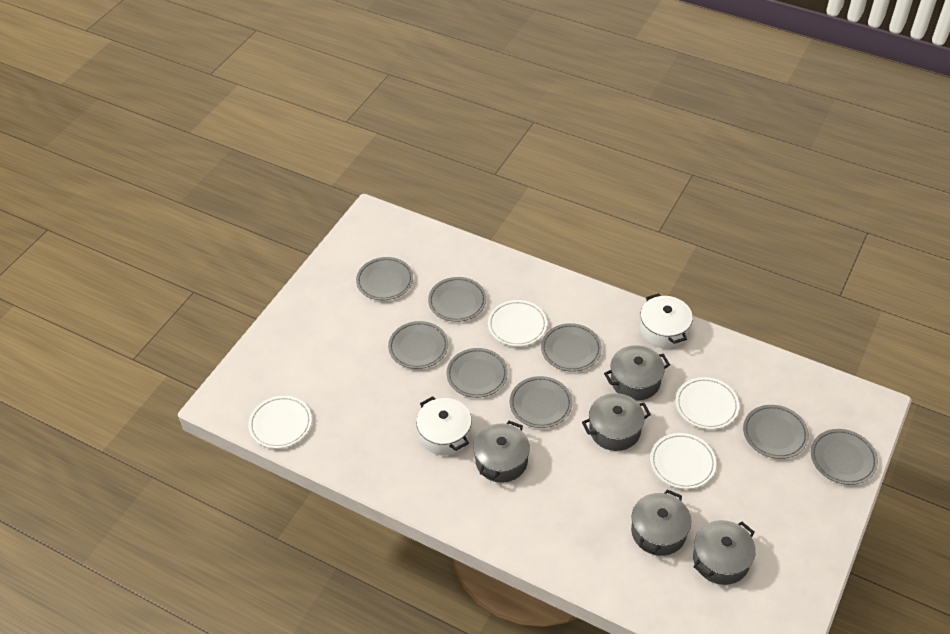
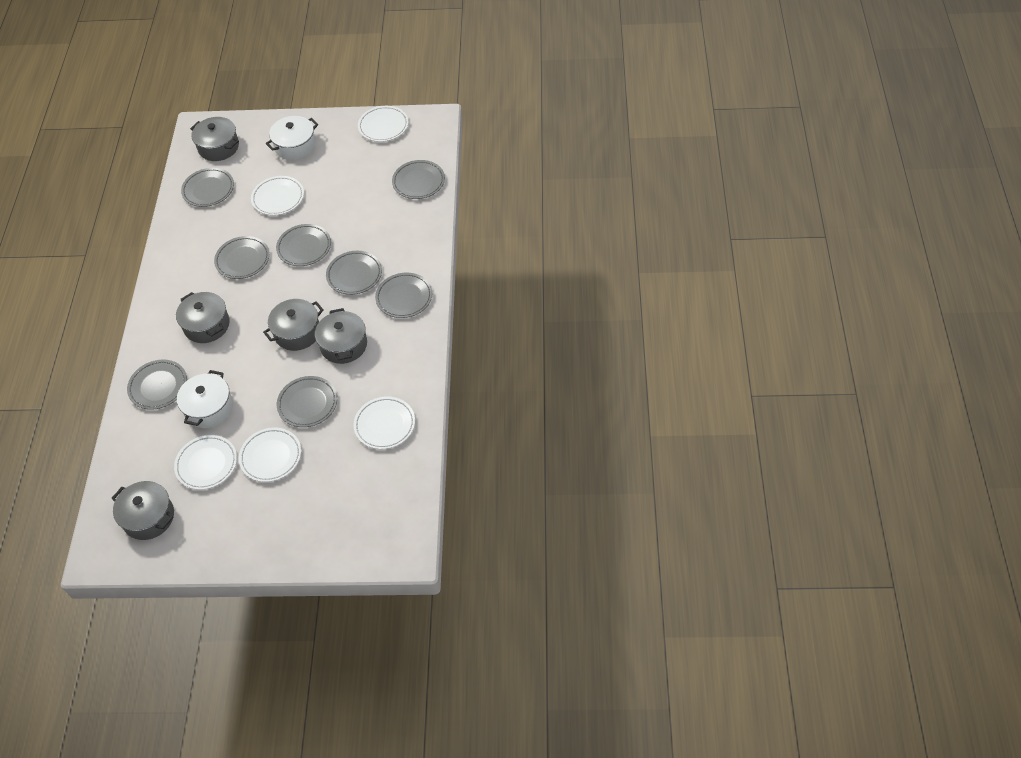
white plate: 4 -> 5

